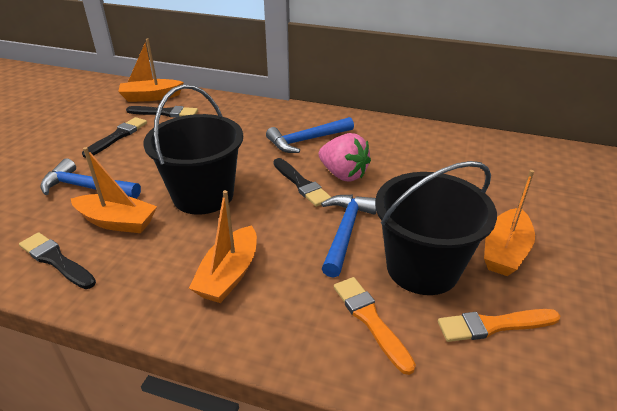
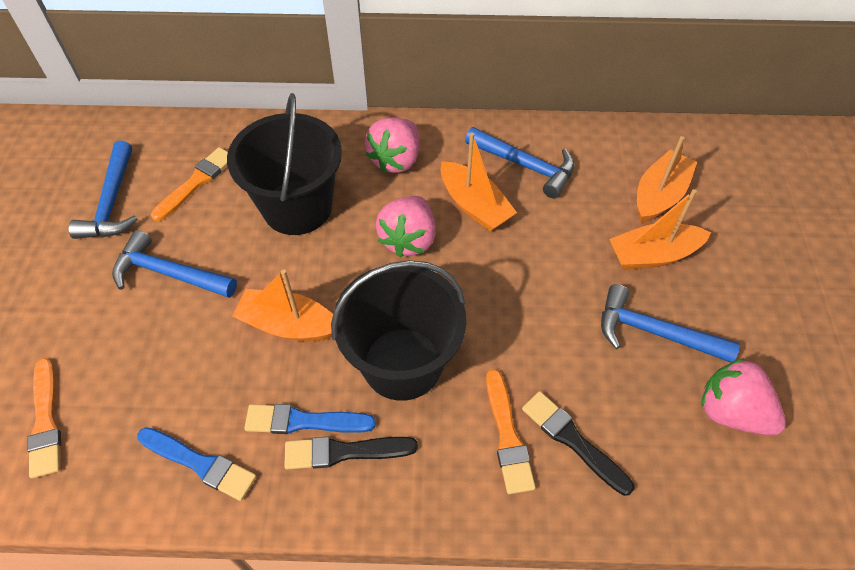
black brush: 4 -> 2
blue brush: 0 -> 2
blue hammer: 3 -> 4
orange brush: 2 -> 3
pink strawberry: 1 -> 3

